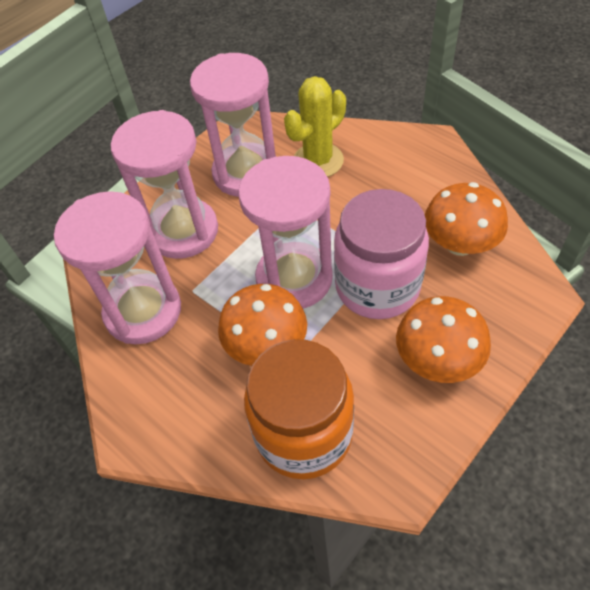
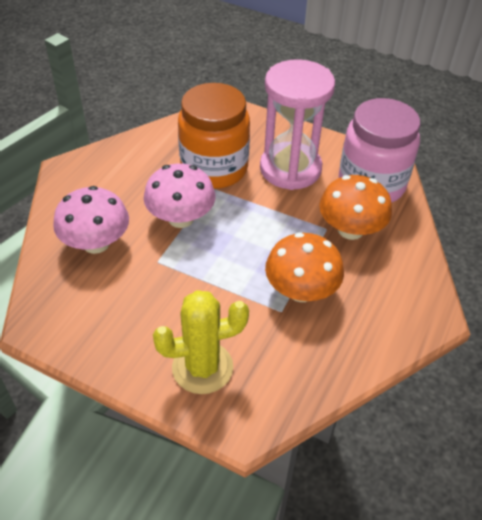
orange mushroom: 3 -> 2
pink hourglass: 4 -> 1
pink mushroom: 0 -> 2

